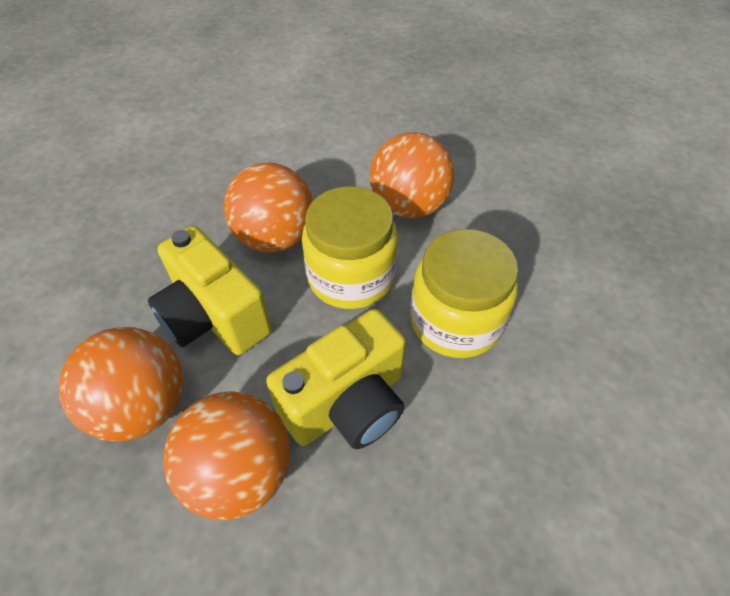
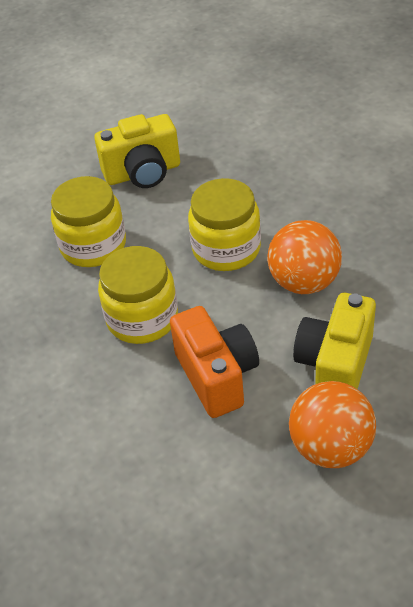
orange ball: 4 -> 2
orange camera: 0 -> 1
yellow jar: 2 -> 3

